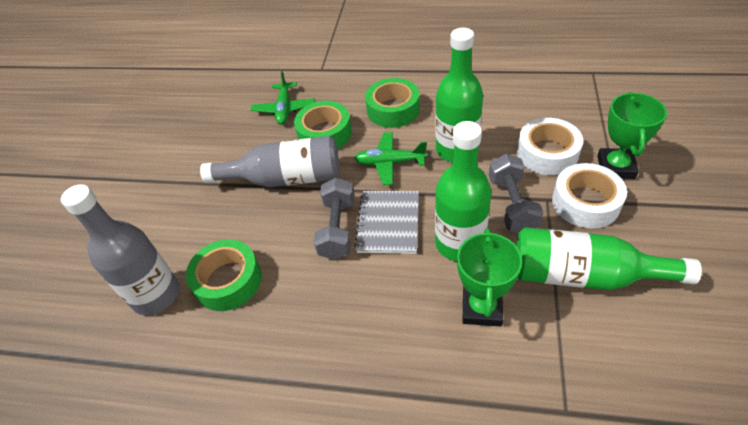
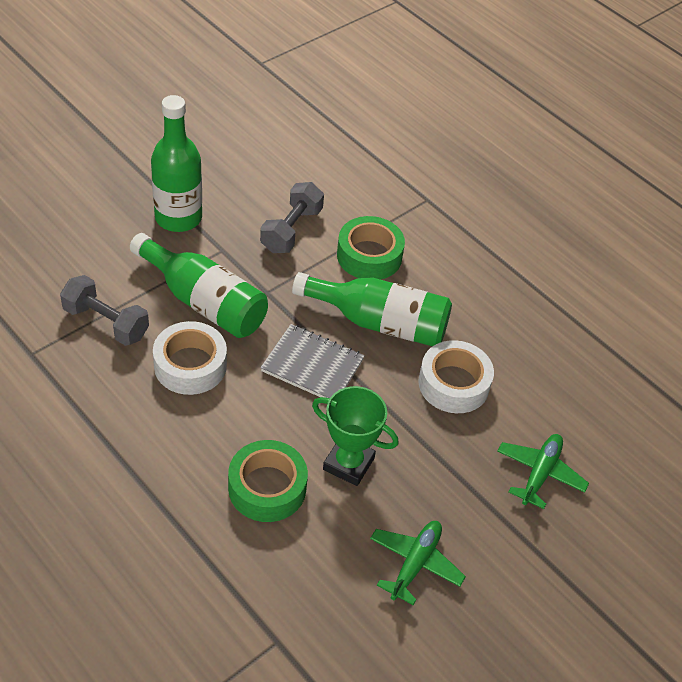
green tape: 3 -> 2
green trophy: 2 -> 1
grey bottle: 2 -> 0

